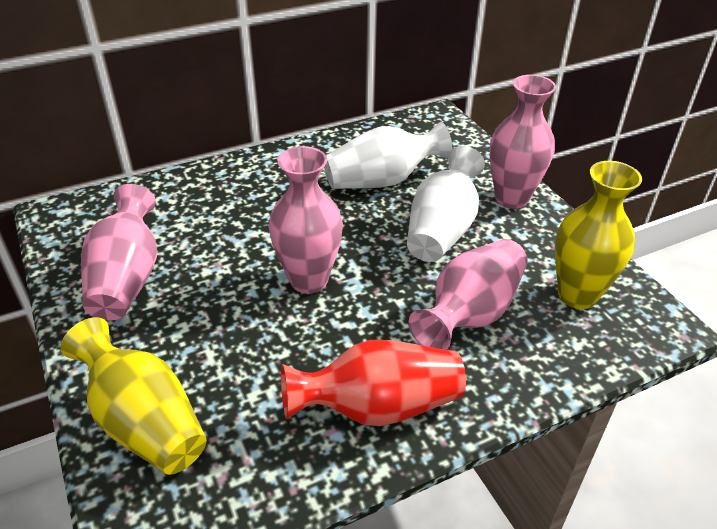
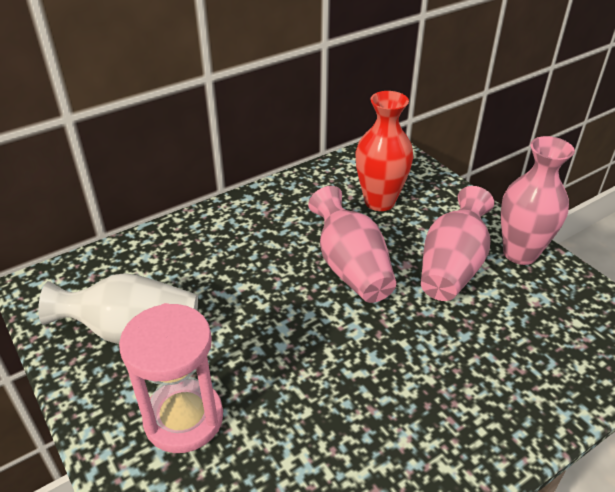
pink hourglass: 0 -> 1
pink vase: 4 -> 3
white vase: 2 -> 1
yellow vase: 2 -> 0

